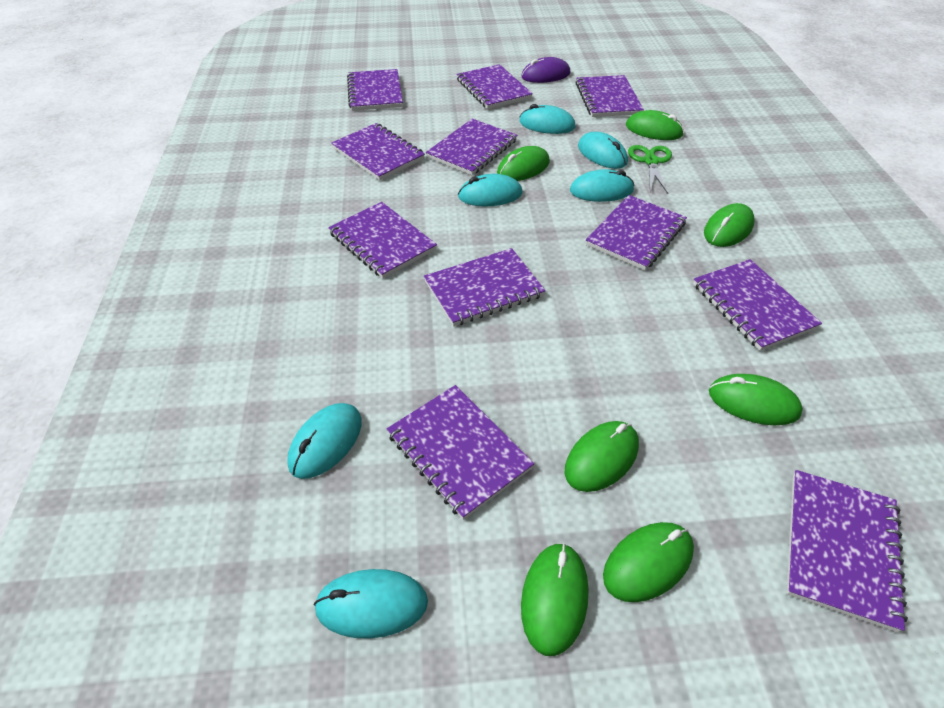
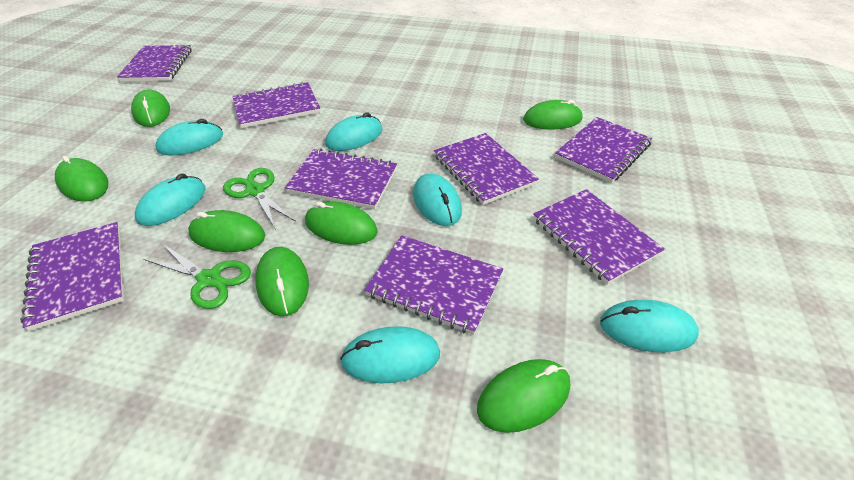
green scissors: 1 -> 2
purple mouse: 1 -> 0
purple notebook: 11 -> 8

